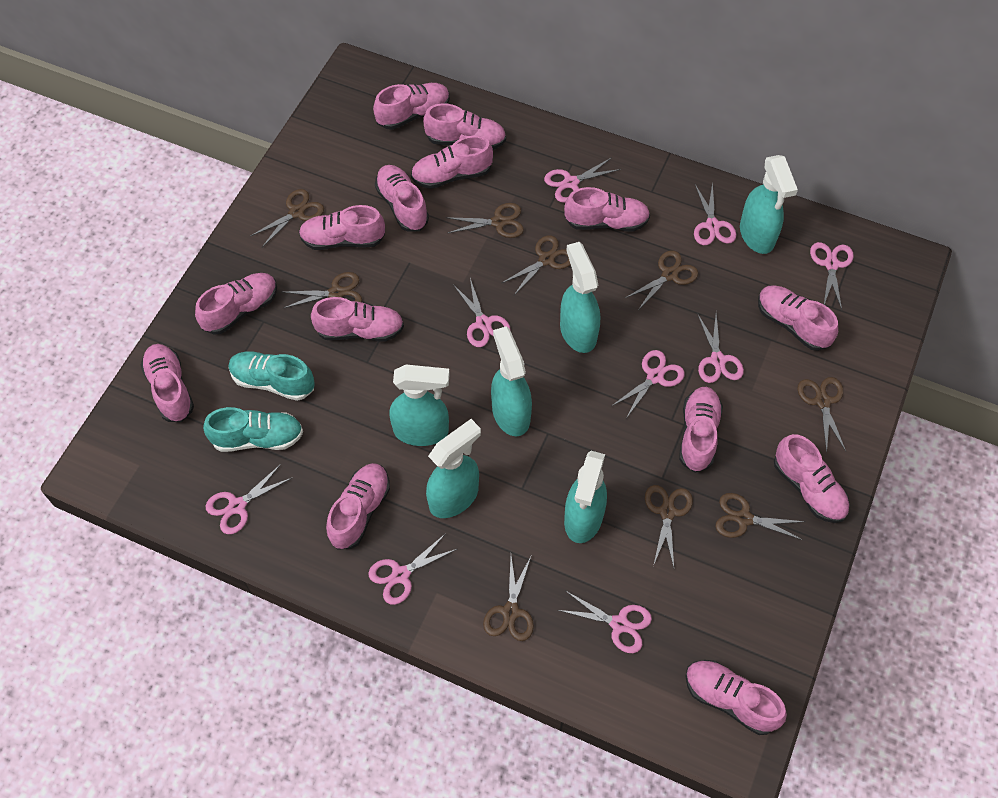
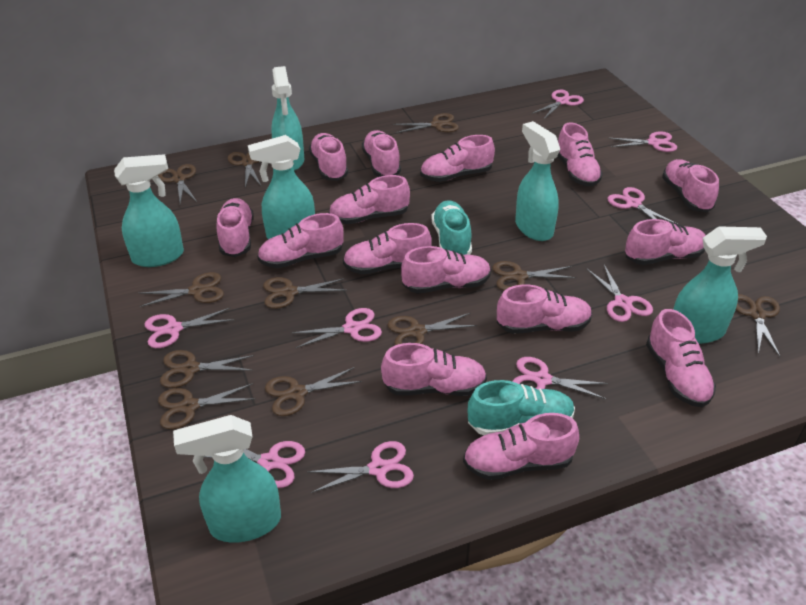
brown scissors: 9 -> 11
pink shoe: 14 -> 15

